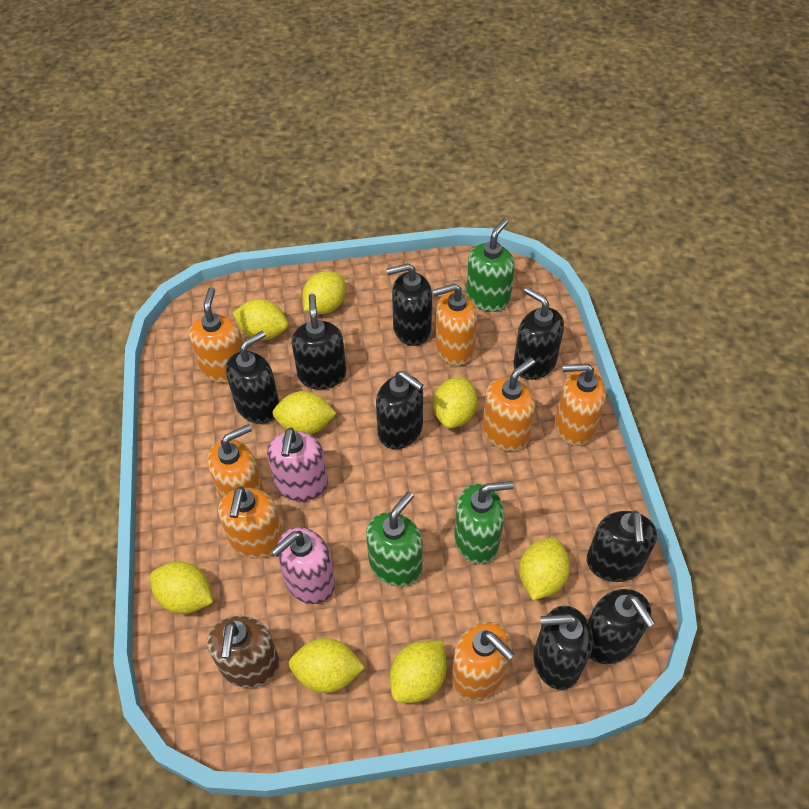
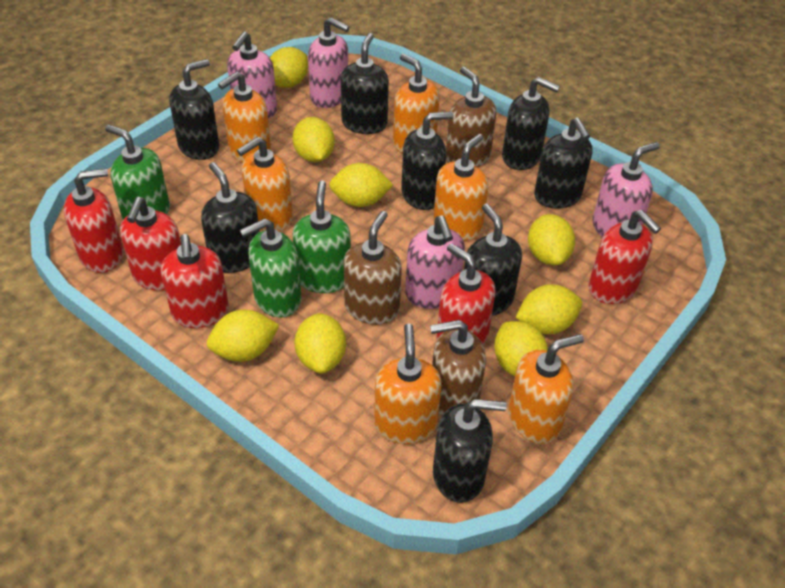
brown soap dispenser: 1 -> 3
orange soap dispenser: 7 -> 6
pink soap dispenser: 2 -> 4
red soap dispenser: 0 -> 5

